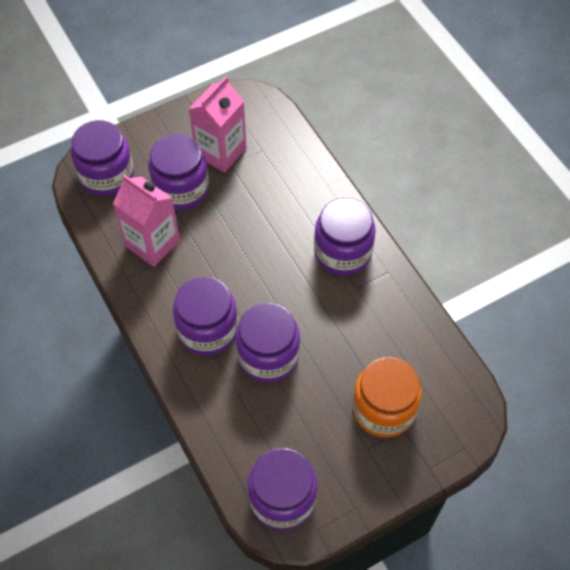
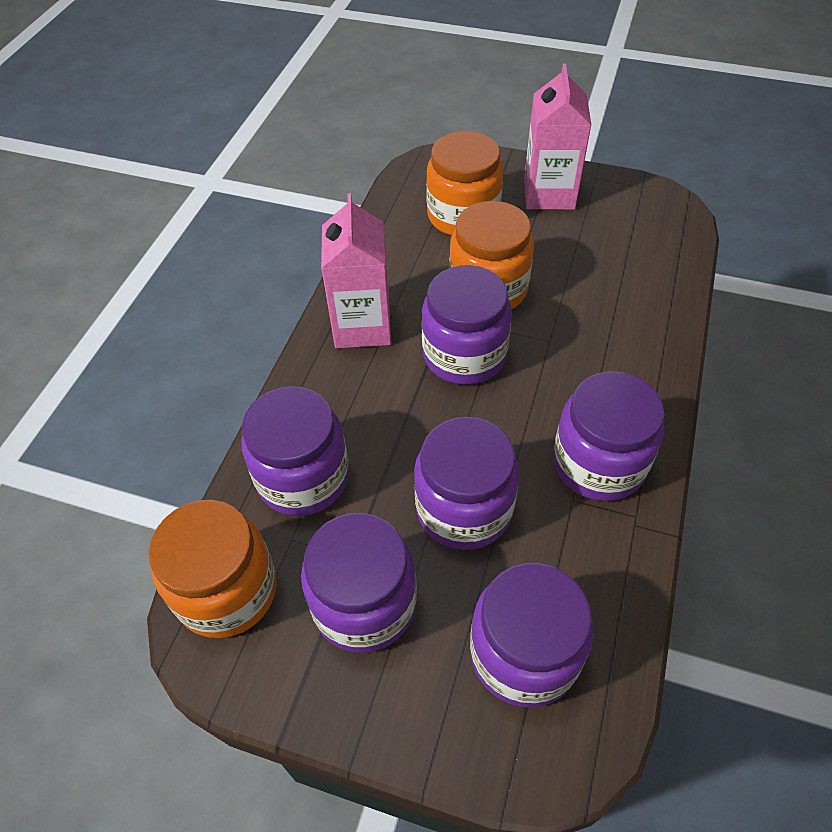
orange jar: 1 -> 3

